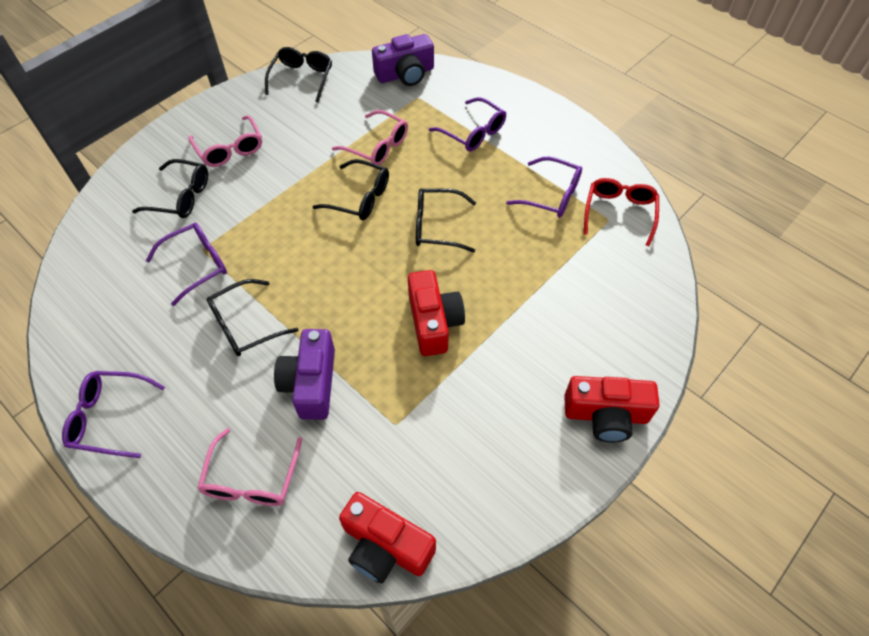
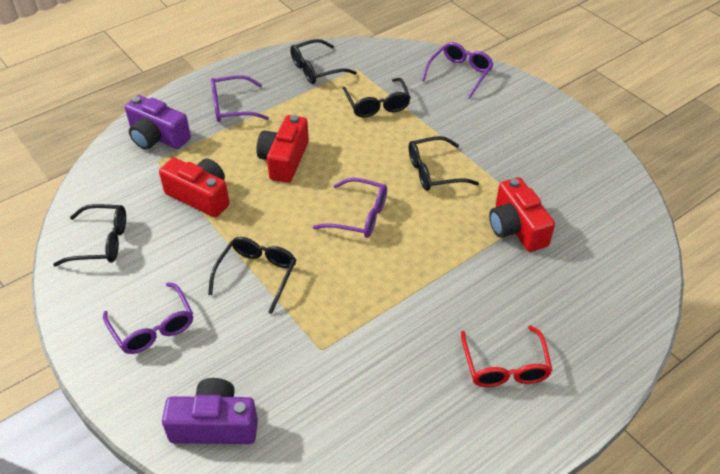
pink glasses: 3 -> 0

